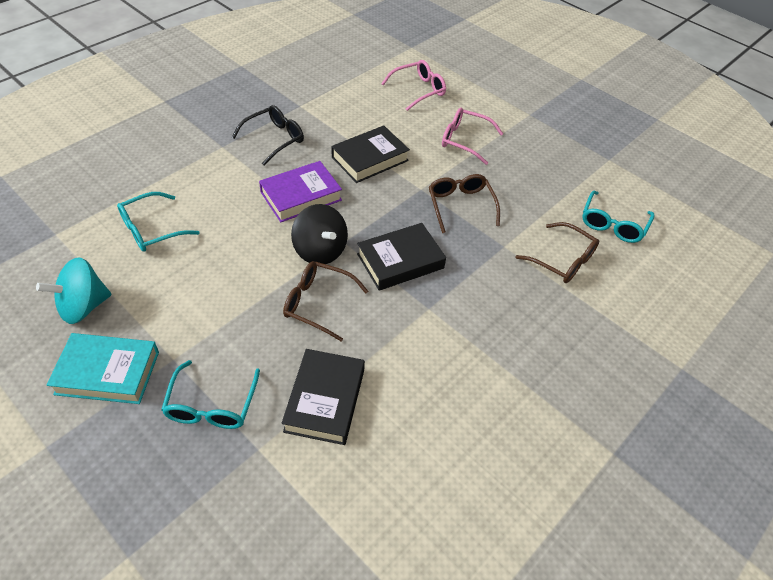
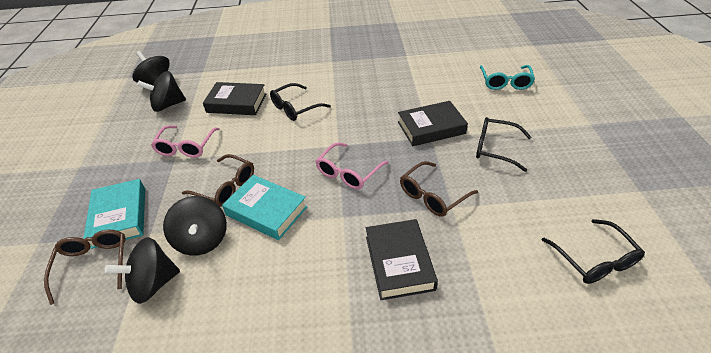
black glasses: 1 -> 3
black spinning top: 1 -> 4
purple book: 1 -> 0
turquoise book: 1 -> 2
turquoise glasses: 3 -> 1
turquoise spinning top: 1 -> 0

